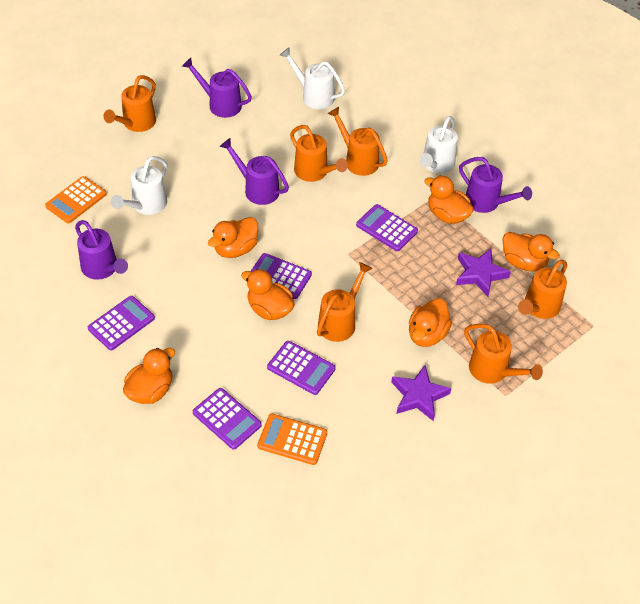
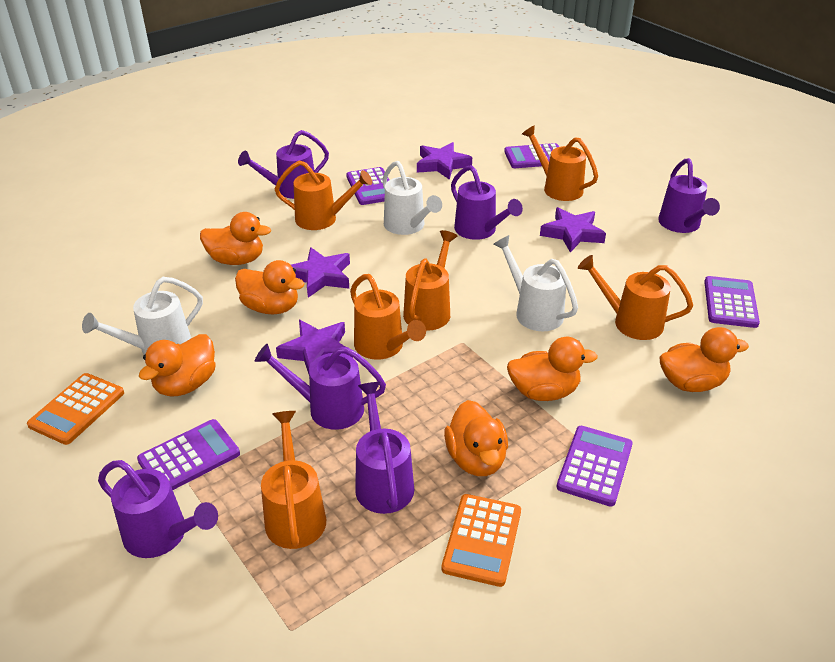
purple star: 2 -> 4
purple watering can: 4 -> 6

